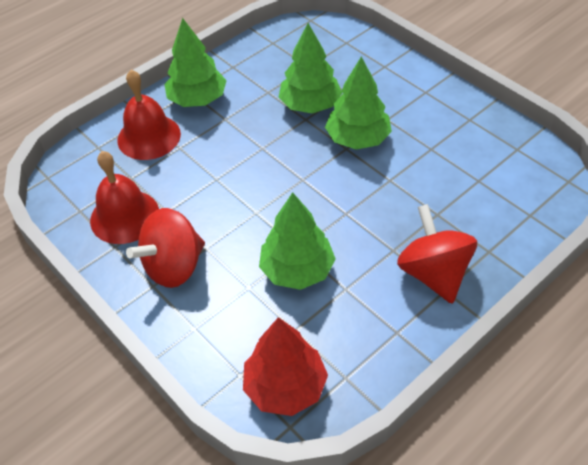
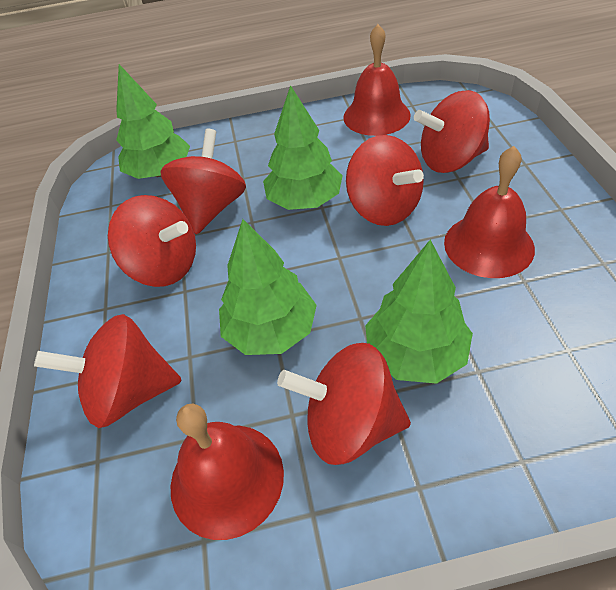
red bell: 2 -> 3
red spinning top: 2 -> 6
red tree: 1 -> 0

